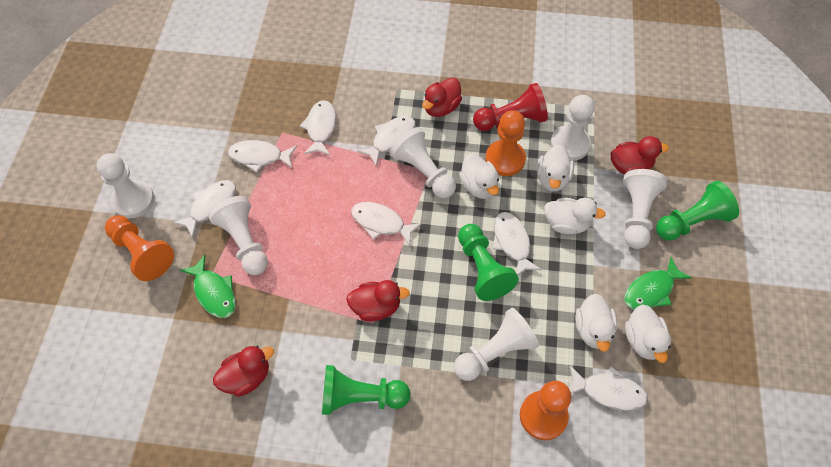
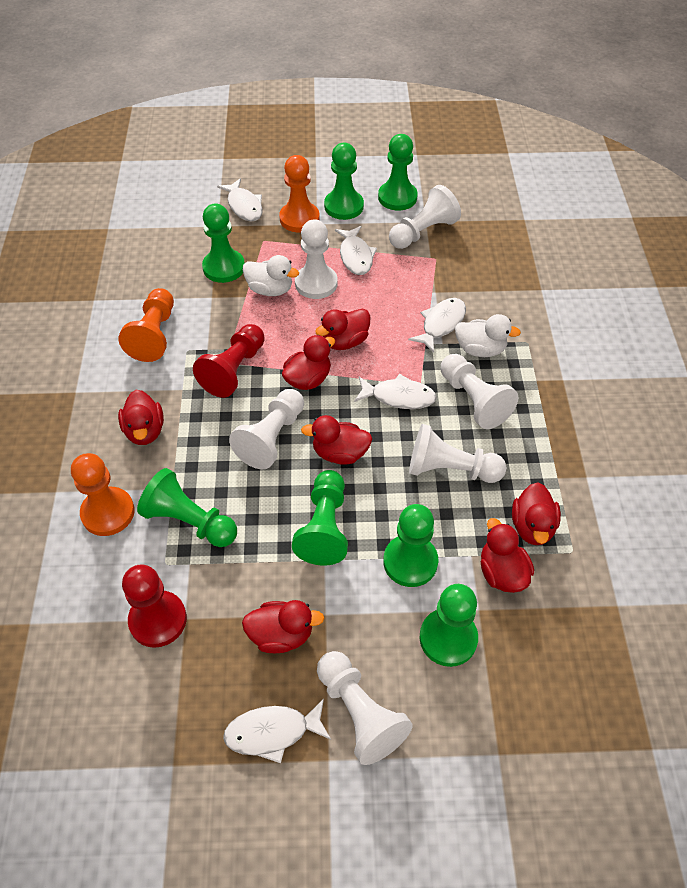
green fish: 2 -> 0
green pawn: 3 -> 7
red duck: 4 -> 7
red pawn: 1 -> 2
white duck: 5 -> 2
white fish: 7 -> 5

